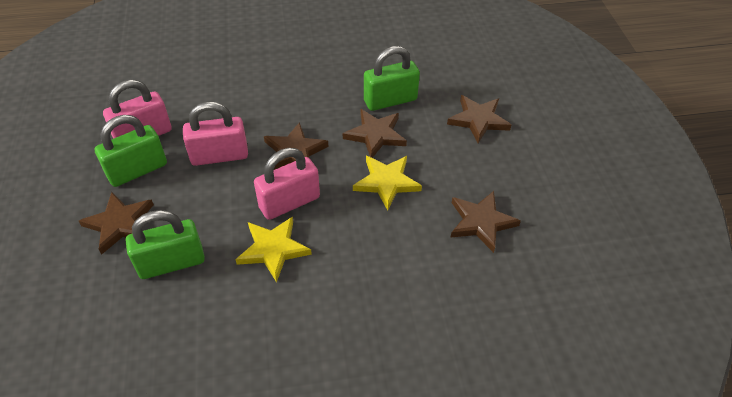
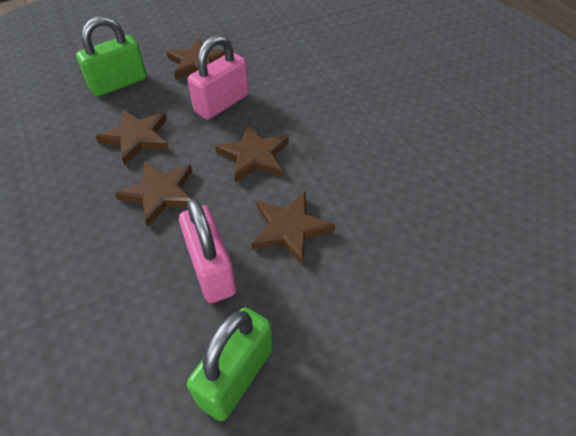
green padlock: 3 -> 2
pink padlock: 3 -> 2
yellow star: 2 -> 0

